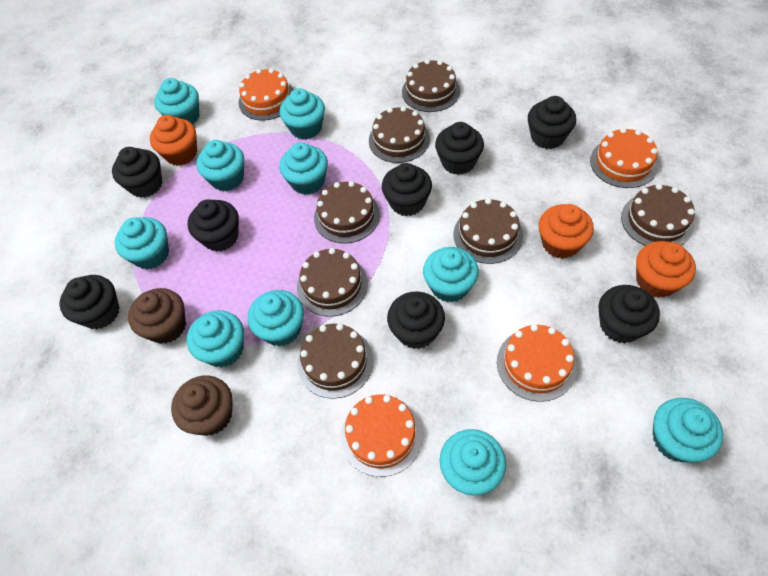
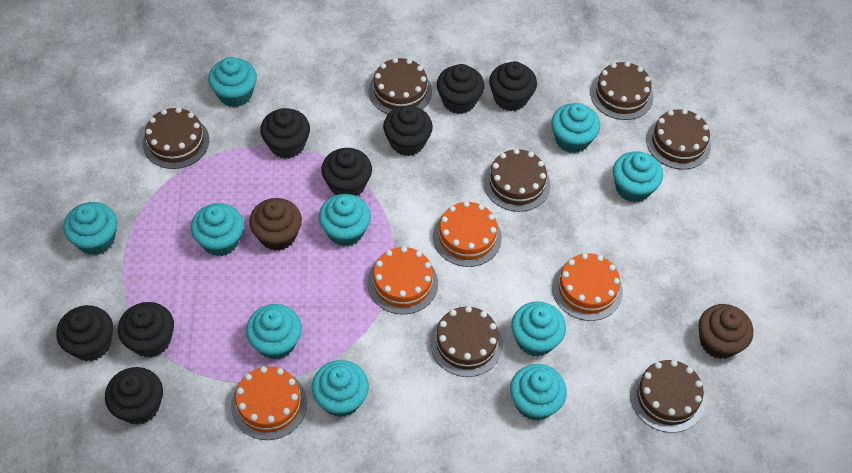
orange cupcake: 3 -> 0

